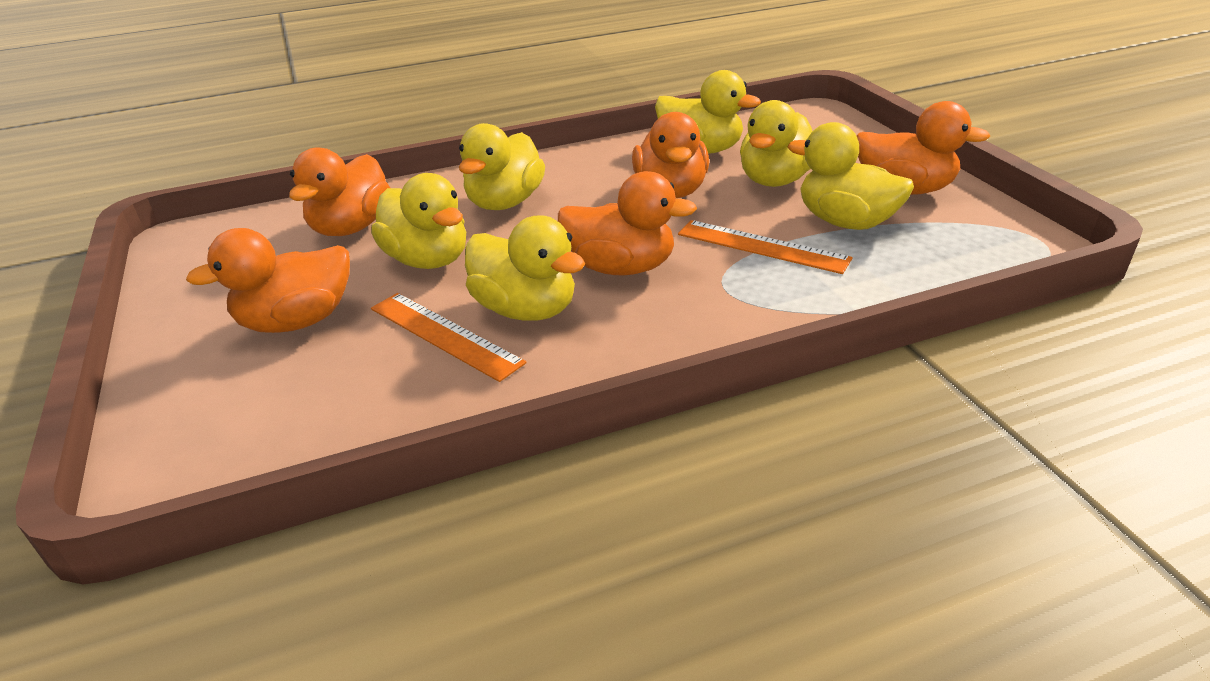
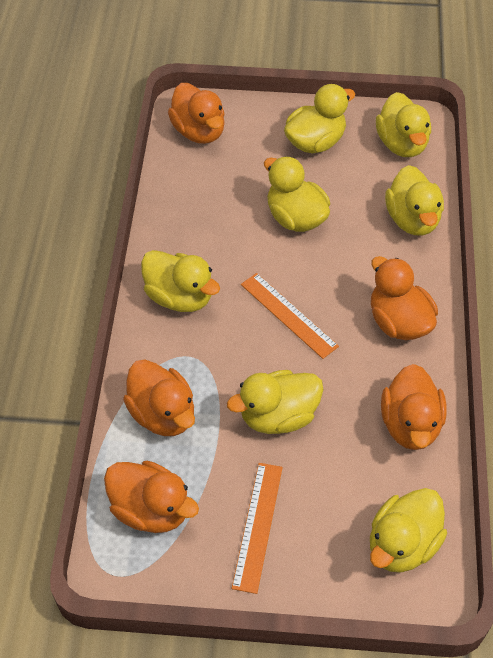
yellow duck: 6 -> 7

